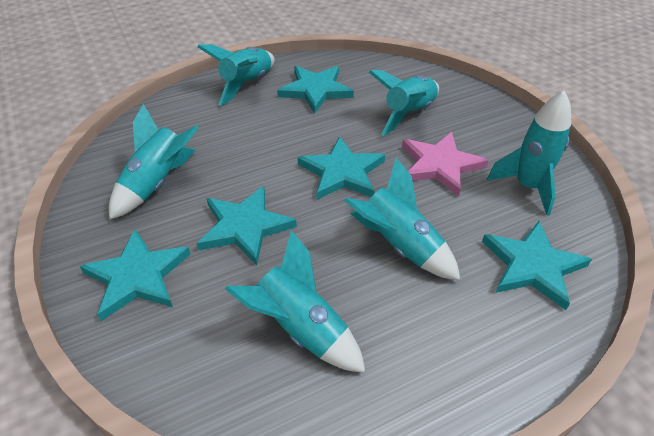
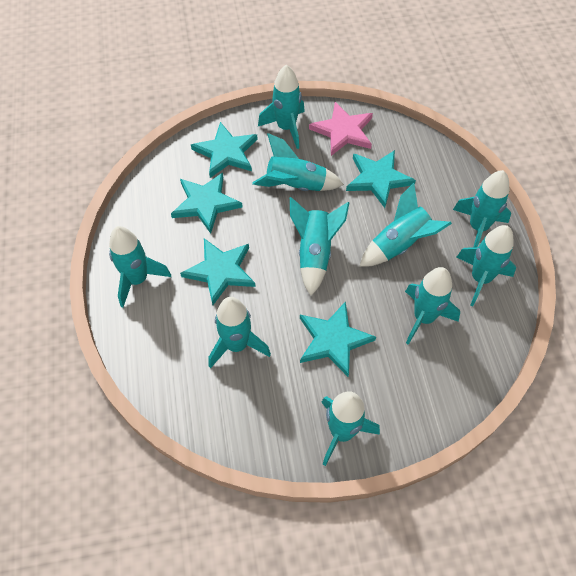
turquoise rocket: 6 -> 10

